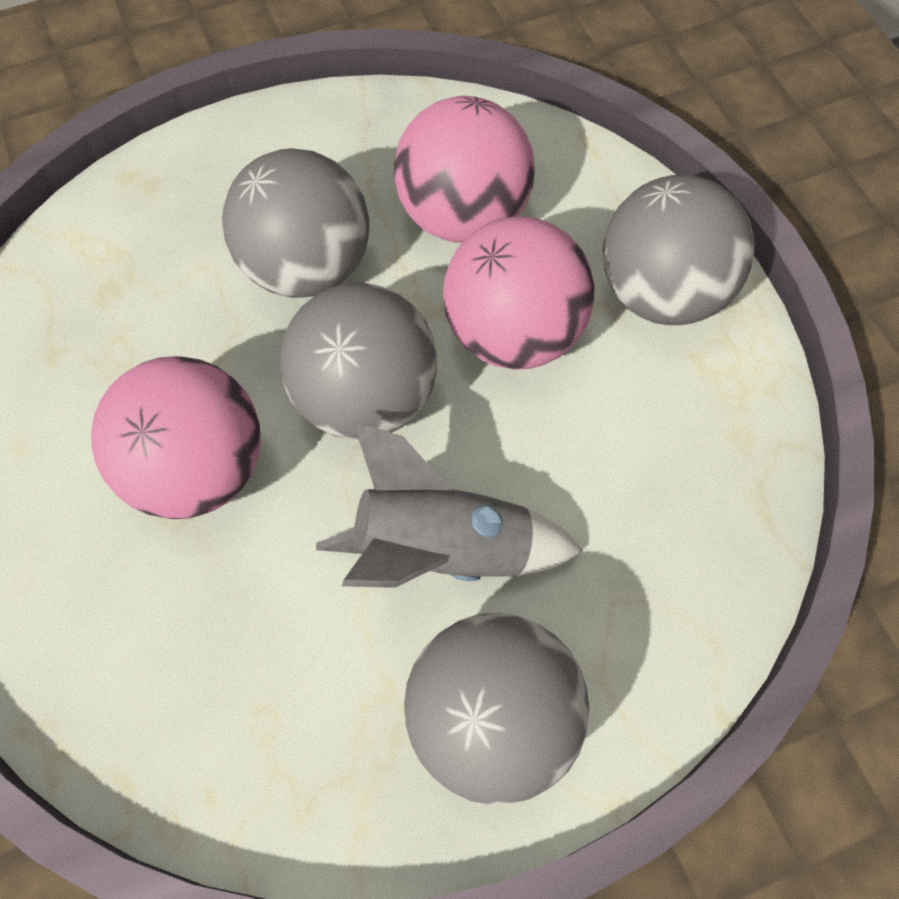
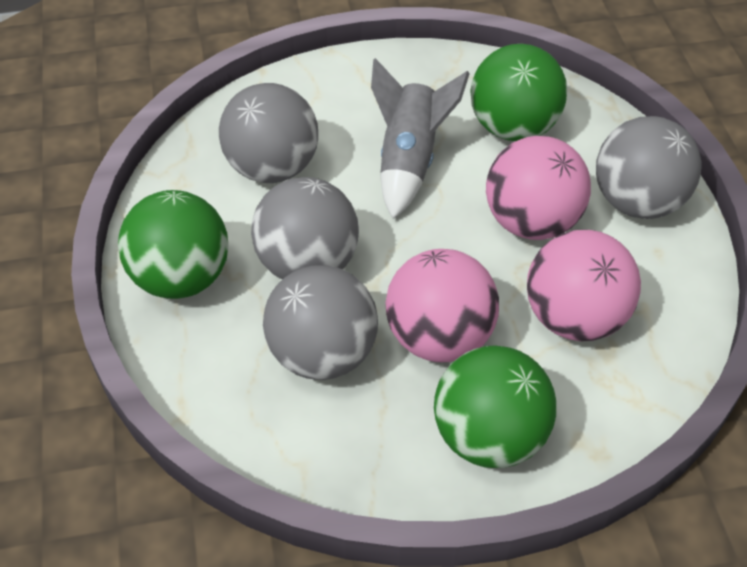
green ball: 0 -> 3

